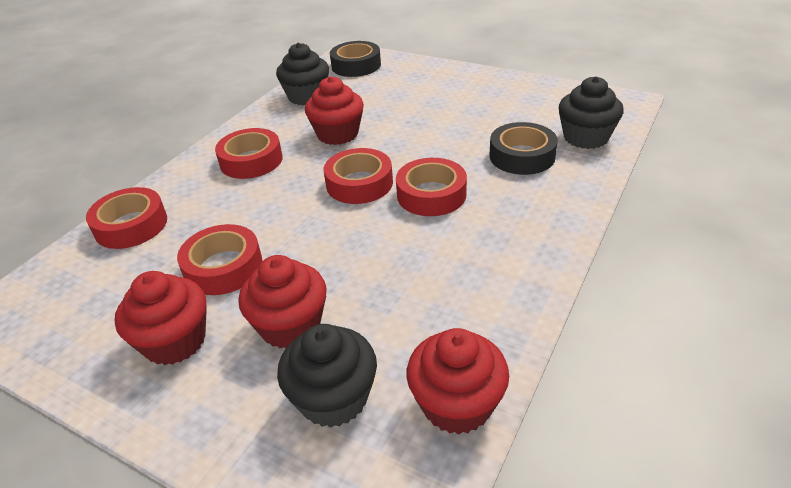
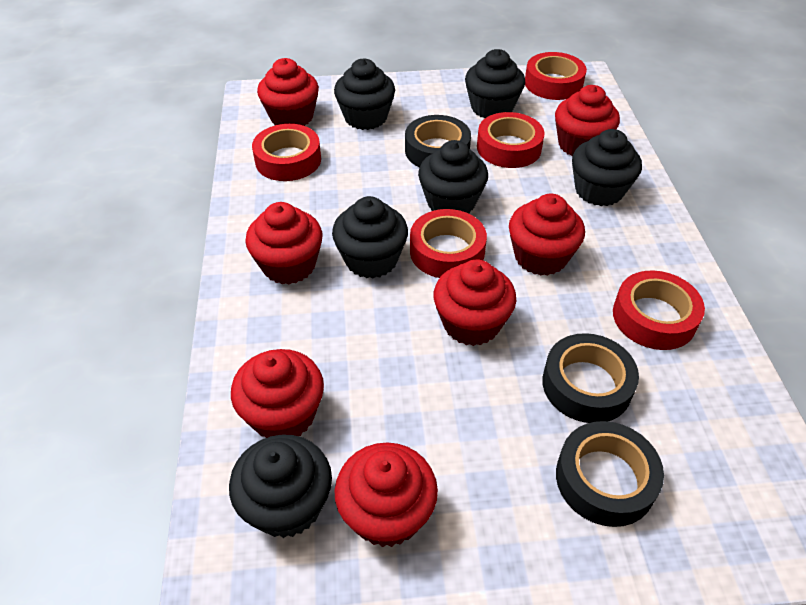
black cupcake: 3 -> 6
black tape: 2 -> 3
red cupcake: 4 -> 7

